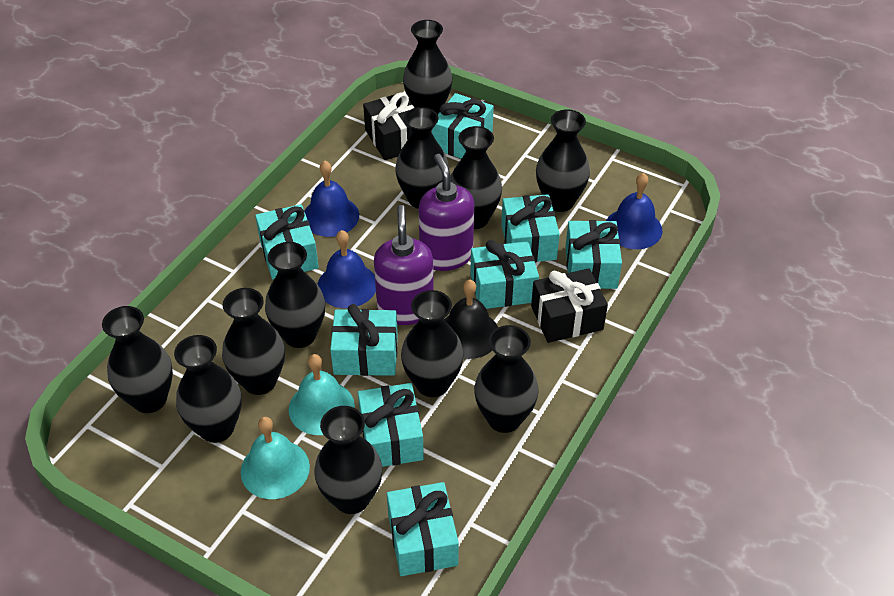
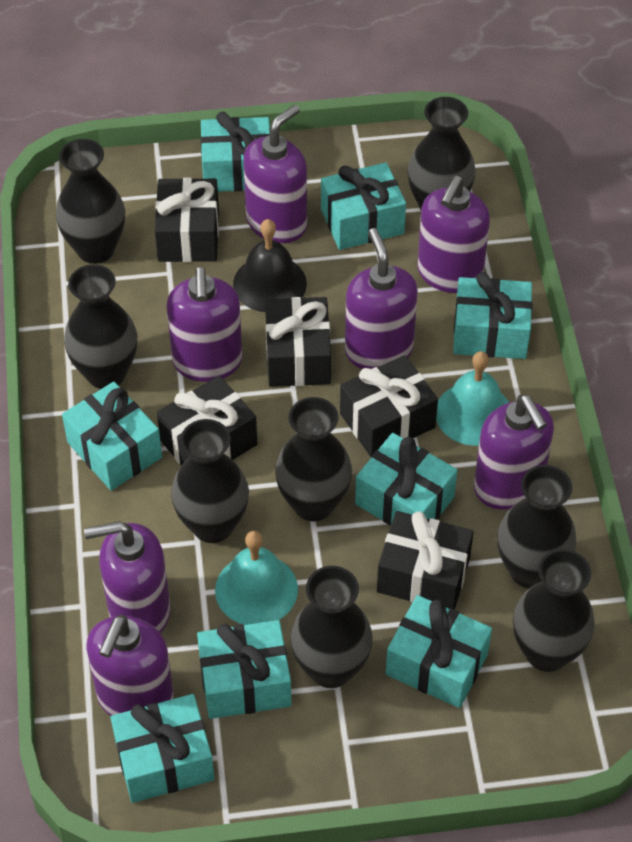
black gift: 2 -> 5
black vase: 11 -> 8
blue bell: 3 -> 0
purple soap dispenser: 2 -> 7

